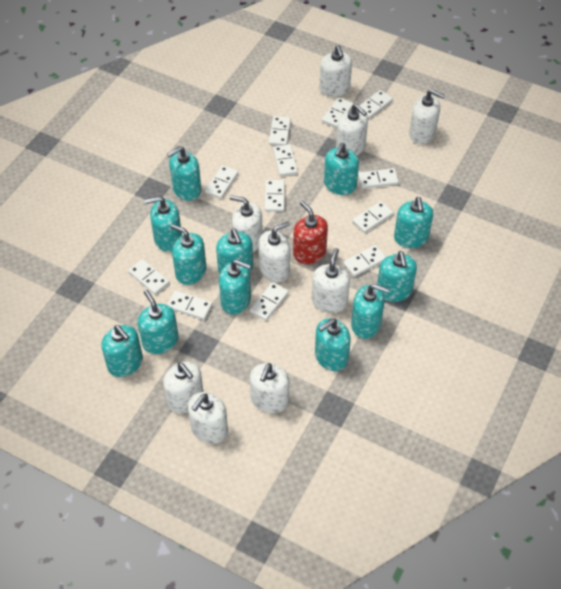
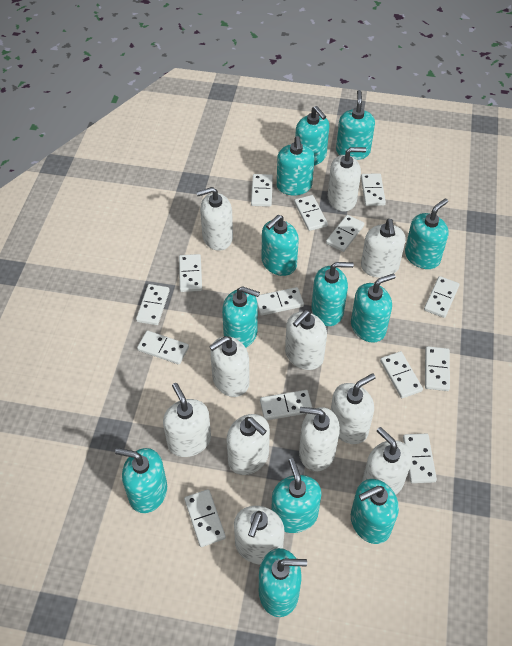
red soap dispenser: 1 -> 0
white domino: 12 -> 14
white soap dispenser: 9 -> 11

